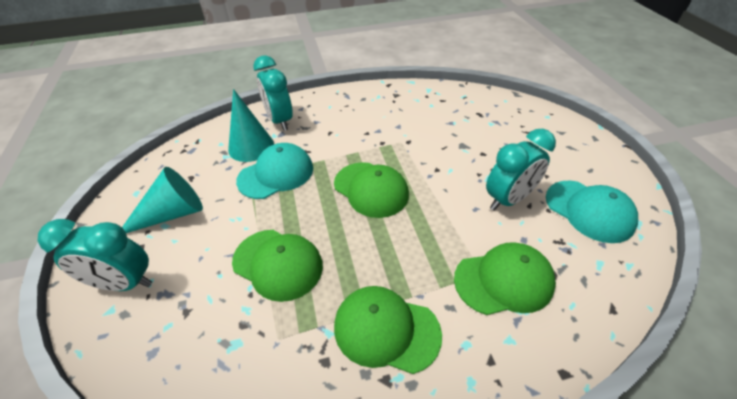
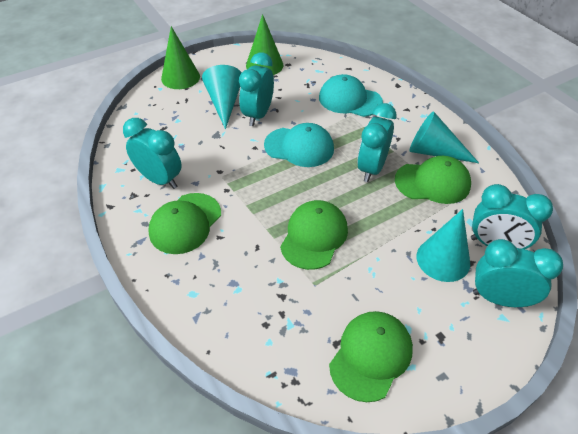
green cone: 0 -> 2
turquoise clock: 3 -> 5
turquoise cone: 2 -> 3

